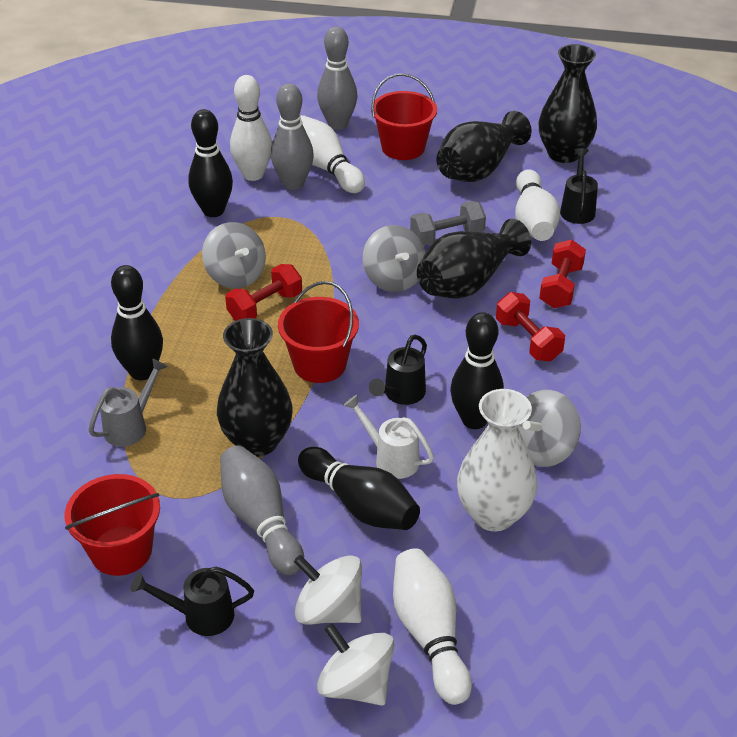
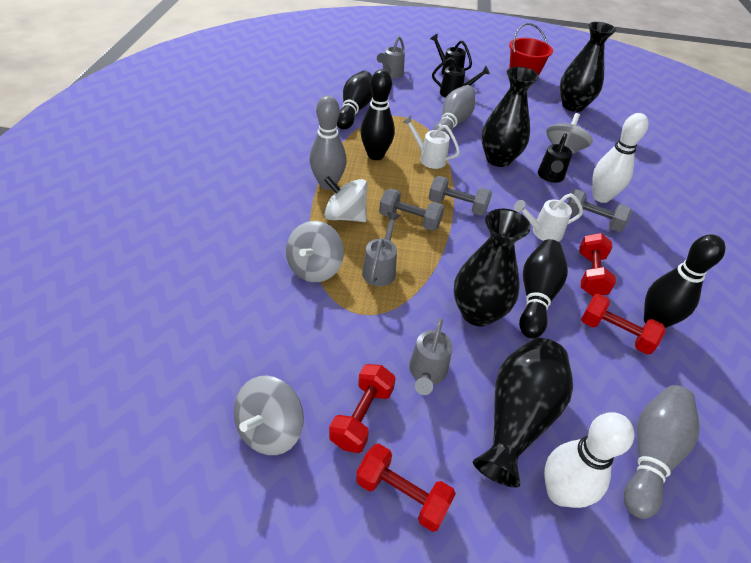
grey dumbbell: 1 -> 3
grey watering can: 1 -> 3
red bucket: 3 -> 1
red dumbbell: 3 -> 4
white bowling pin: 4 -> 2
white spinning top: 2 -> 1
white vase: 1 -> 0
white watering can: 1 -> 2

